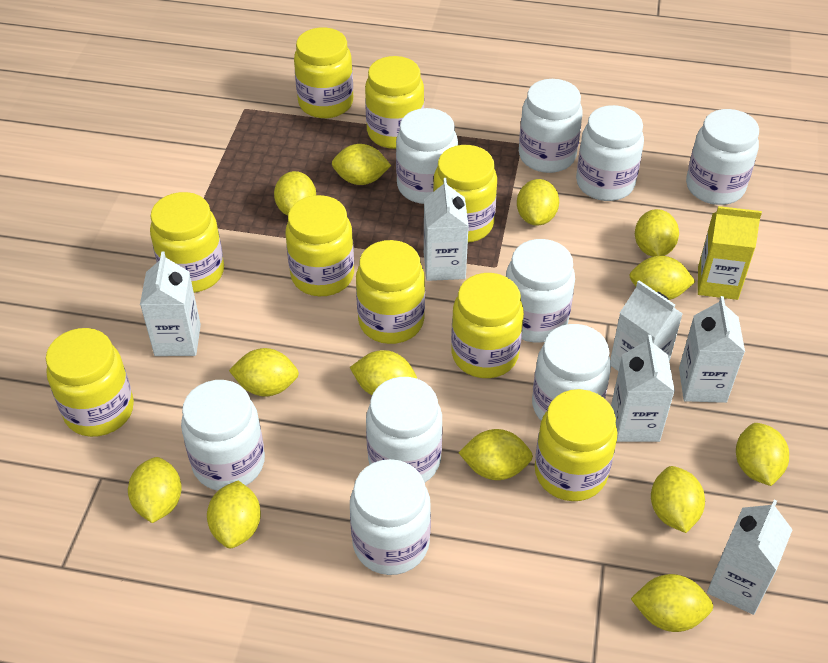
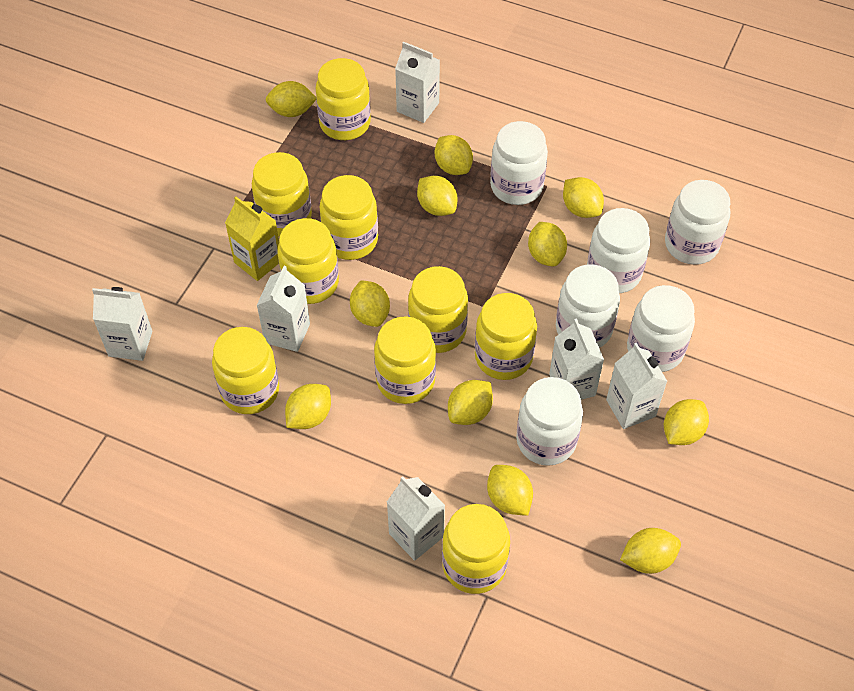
white jar: 9 -> 6
yellow lemon: 13 -> 11

